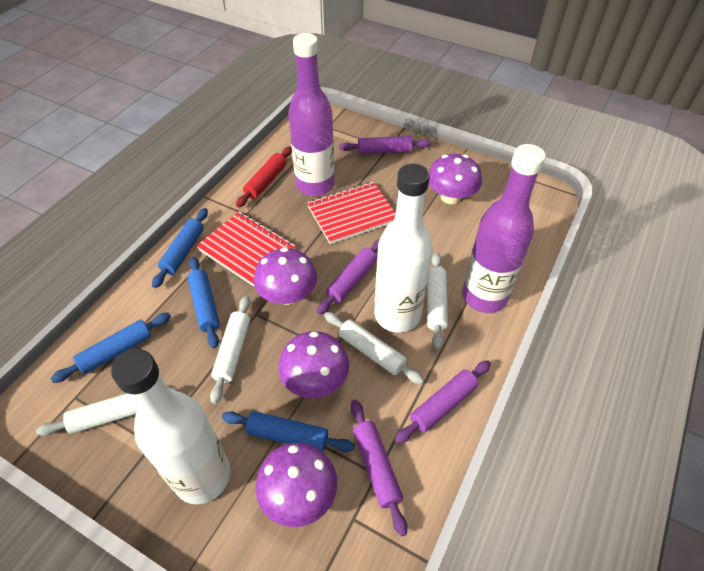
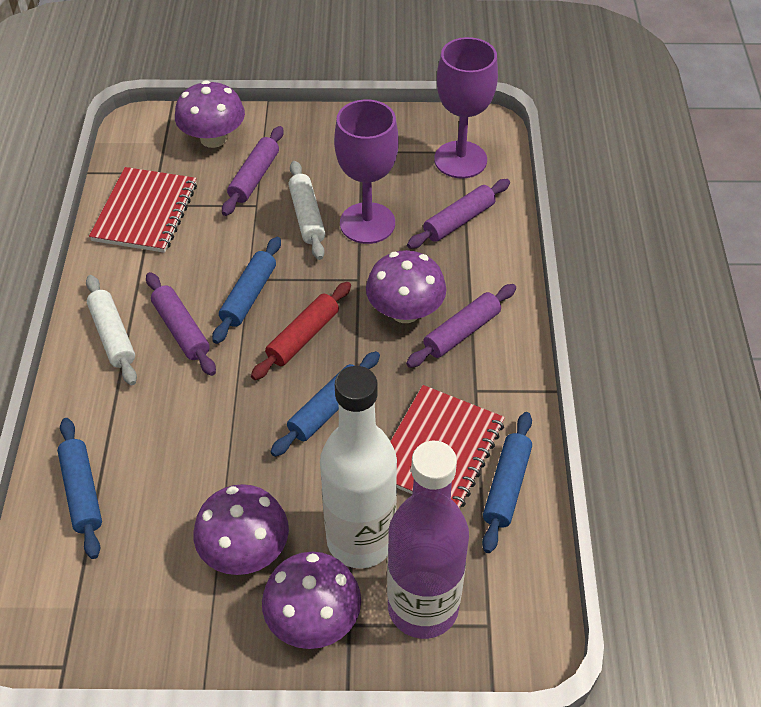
purple bottle: 2 -> 1
purple goblet: 0 -> 2
white bottle: 2 -> 1
white rolling pin: 4 -> 2

